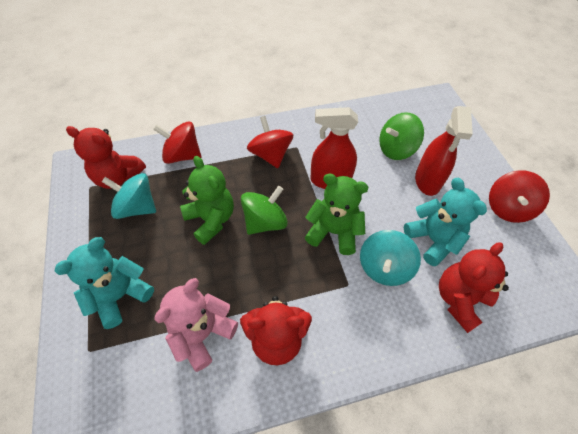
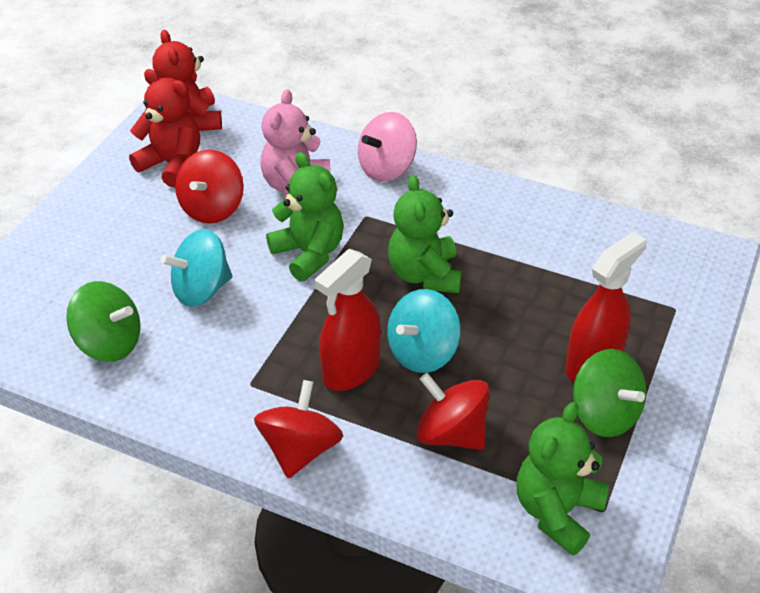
green teddy bear: 2 -> 3
pink spinning top: 0 -> 1
red teddy bear: 3 -> 2
turquoise teddy bear: 2 -> 0

